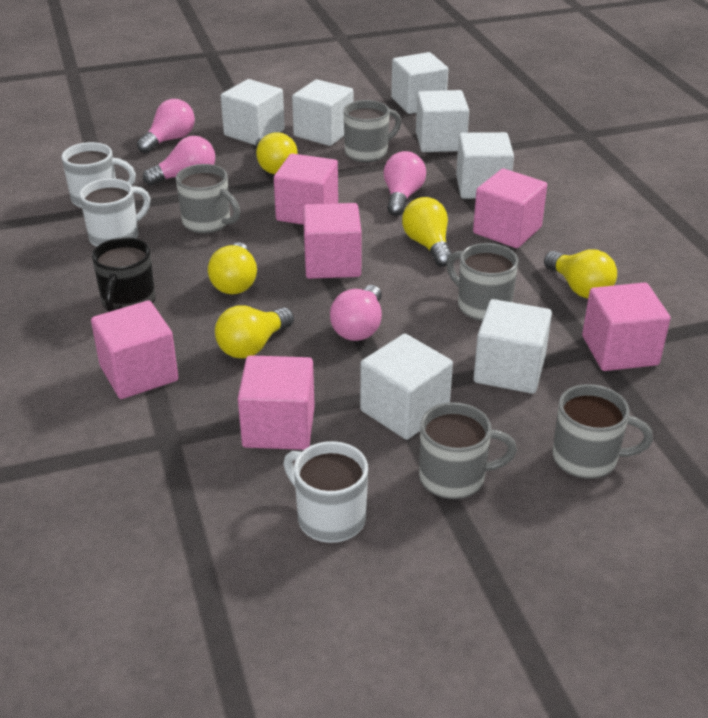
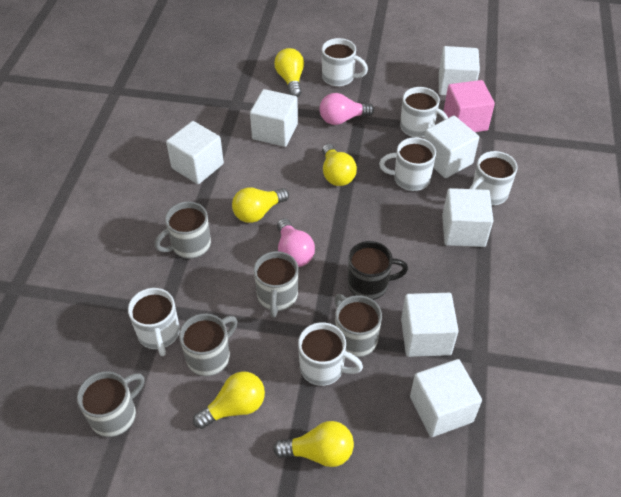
pink cube: 6 -> 1
pink light bulb: 4 -> 2
white mug: 3 -> 6

